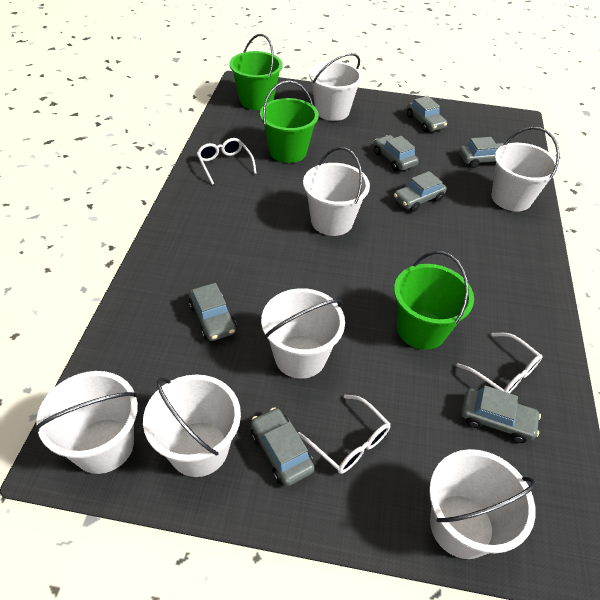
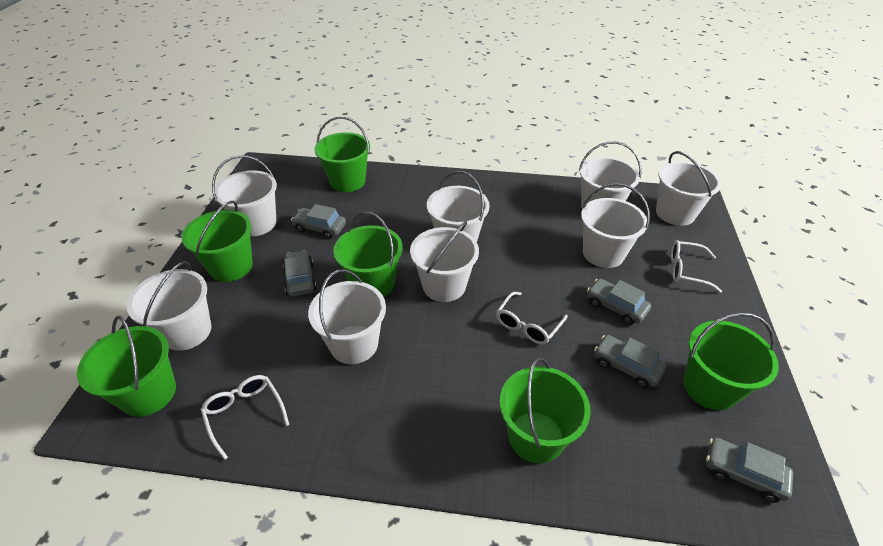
green bucket: 3 -> 6
grey car: 7 -> 5
white bucket: 7 -> 8

